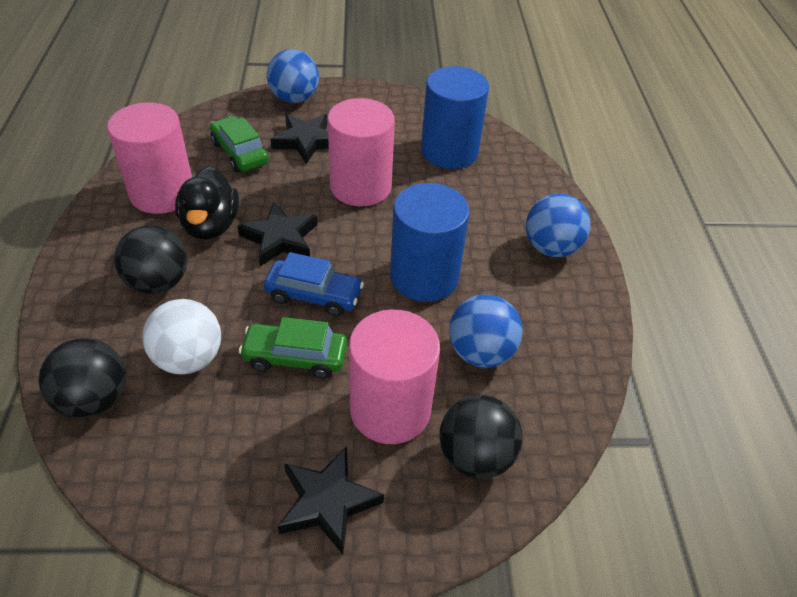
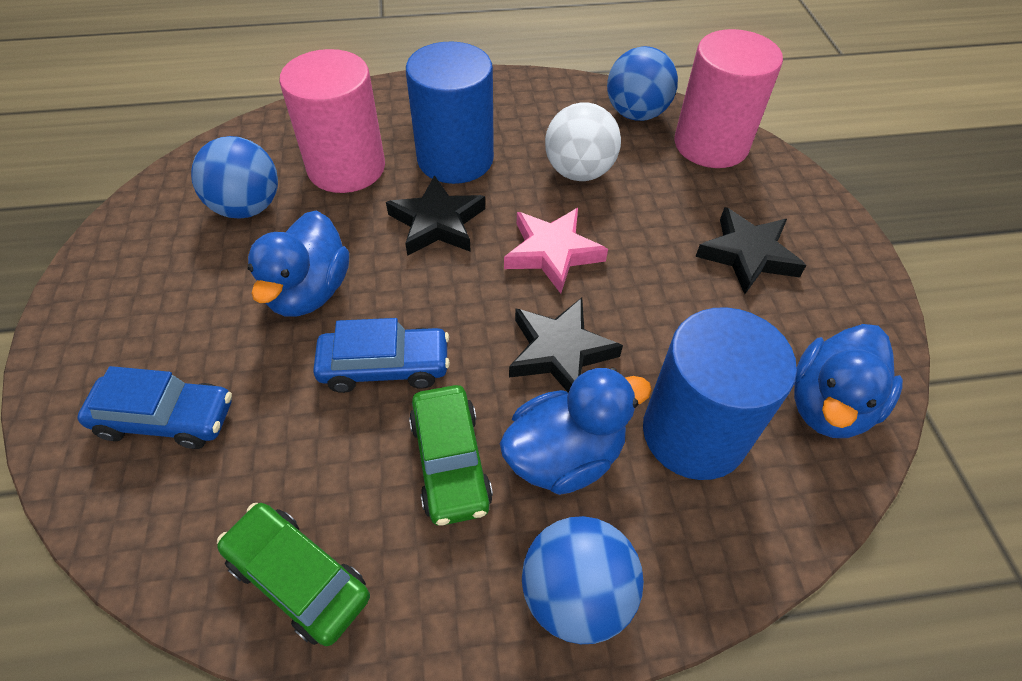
black ball: 3 -> 0
black duck: 1 -> 0
blue car: 1 -> 2
blue duck: 0 -> 3
pink cylinder: 3 -> 2
pink star: 0 -> 1

